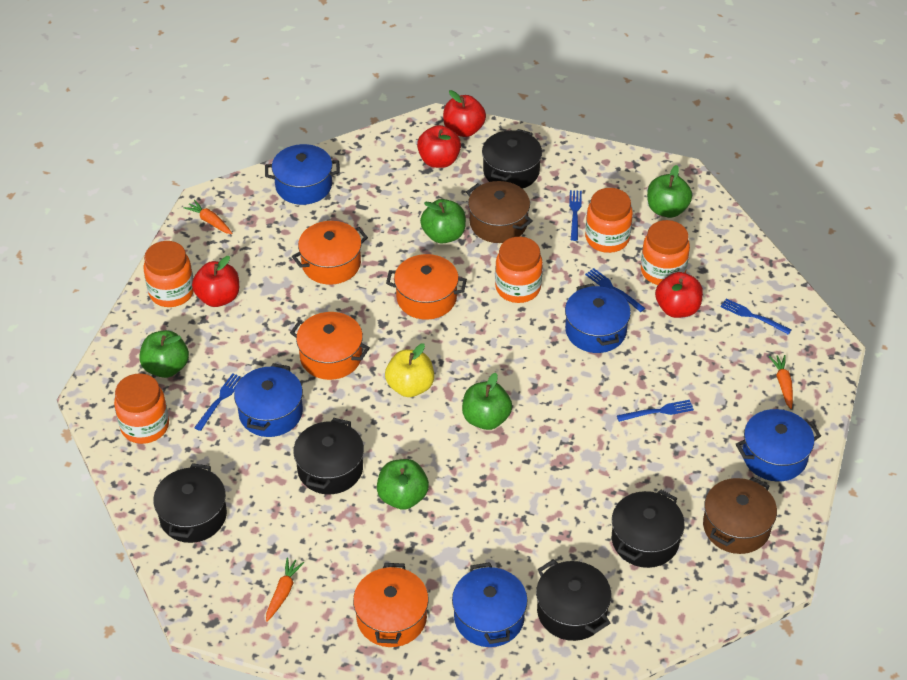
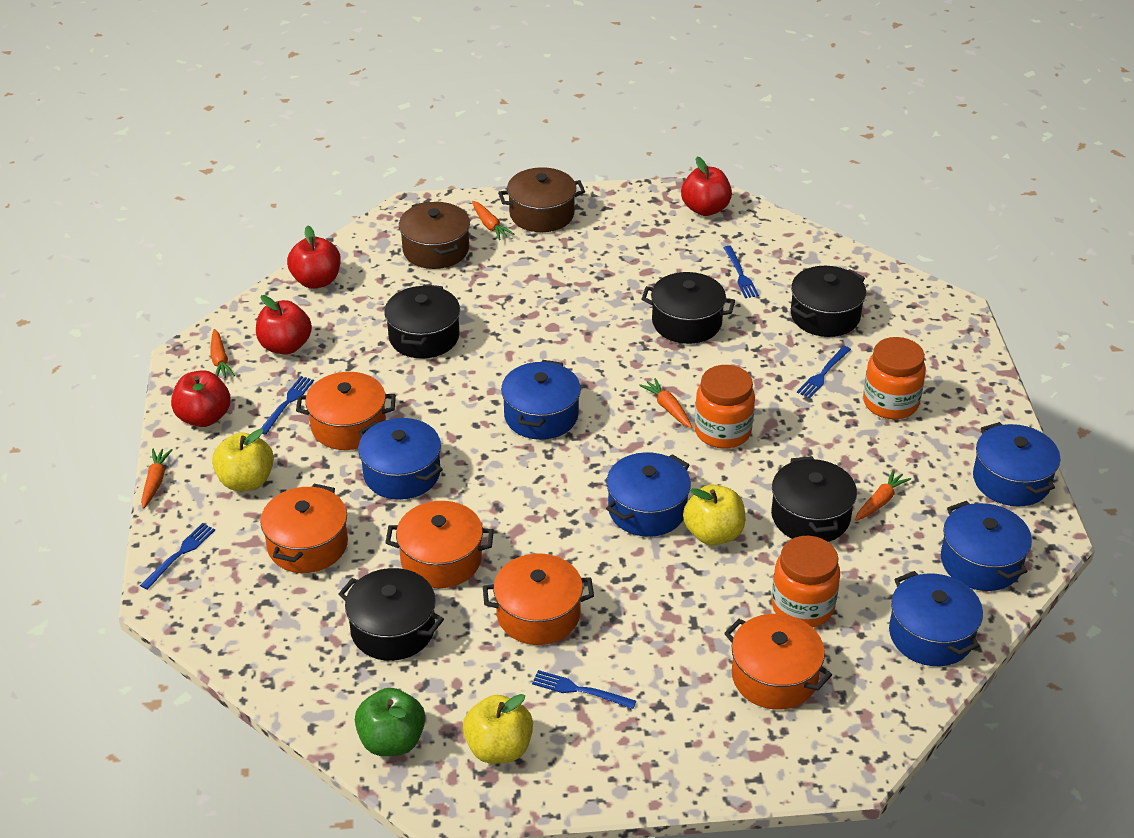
blue pot: 5 -> 6
green apple: 5 -> 1
orange carrot: 3 -> 5
orange jar: 5 -> 3
orange pot: 4 -> 5
yellow apple: 1 -> 3

